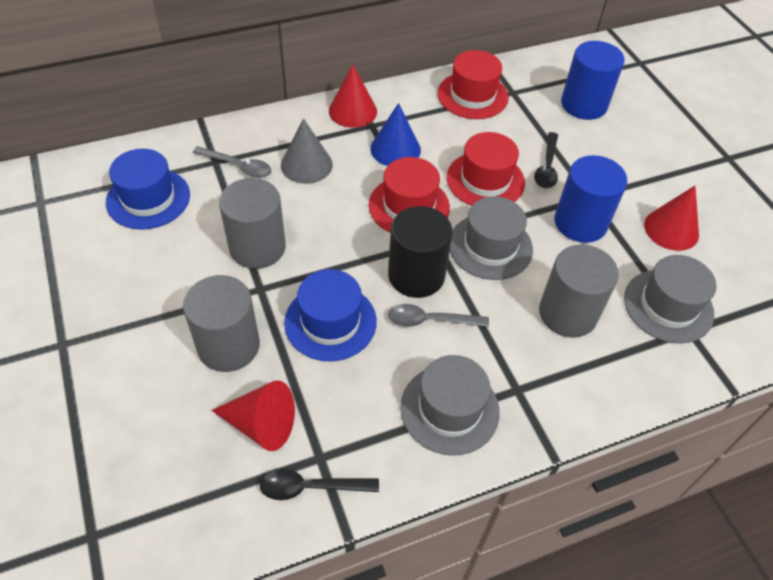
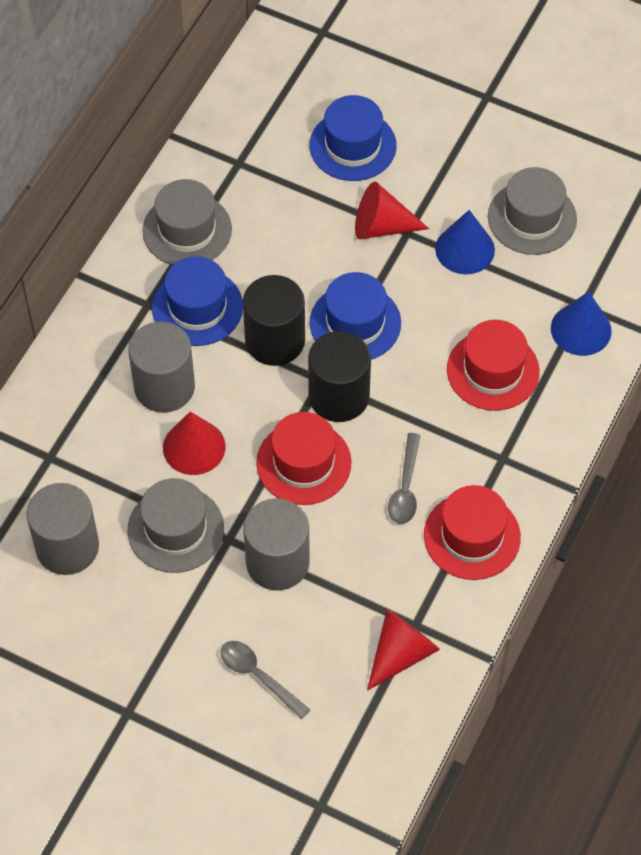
black cylinder: 1 -> 2
black spoon: 2 -> 0
blue cone: 1 -> 2
blue cylinder: 2 -> 0
blue hat: 2 -> 3
grey cone: 1 -> 0

